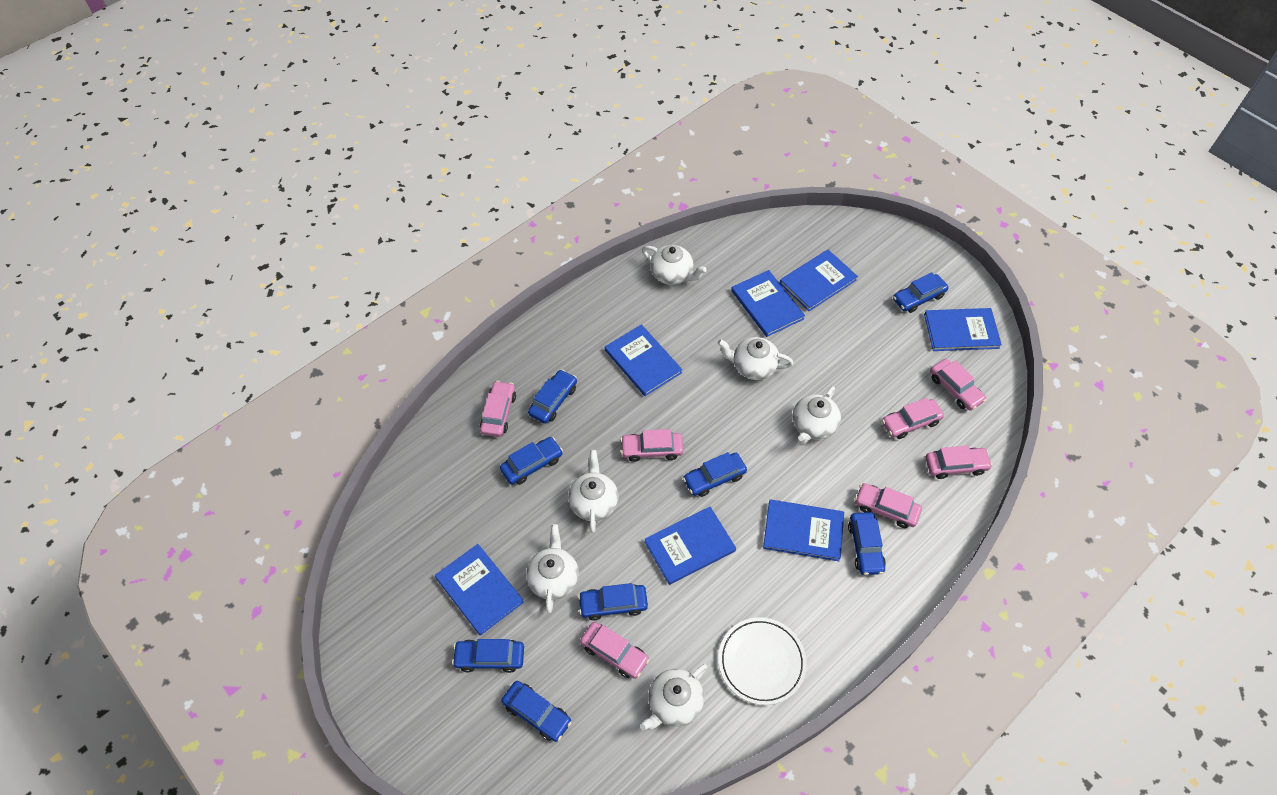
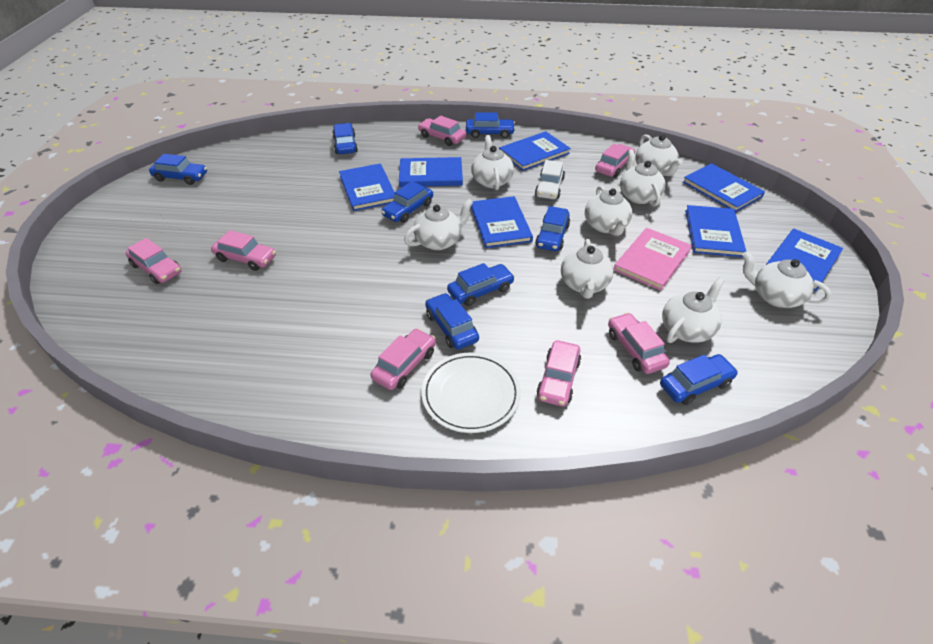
pink book: 0 -> 1
white car: 0 -> 1
white teapot: 6 -> 8

